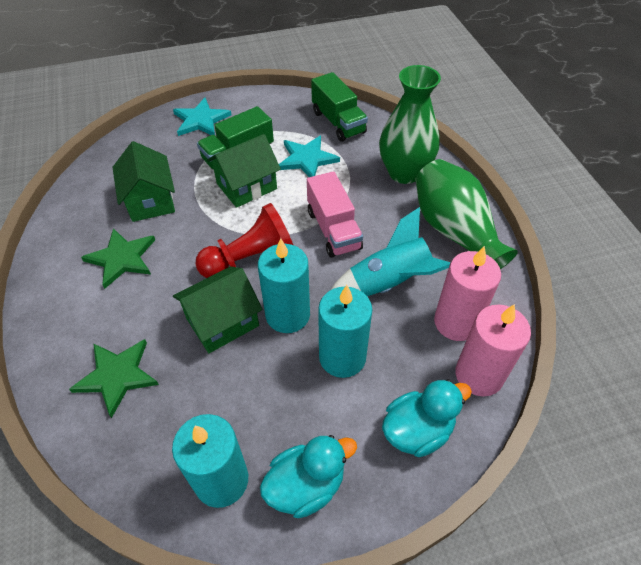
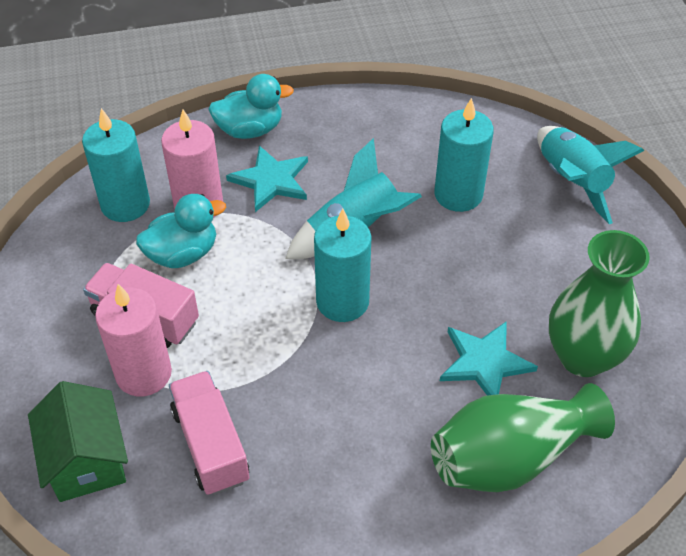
green house: 3 -> 1
green star: 2 -> 0
green truck: 2 -> 0
pink truck: 1 -> 2
red pawn: 1 -> 0
turquoise rocket: 1 -> 2

